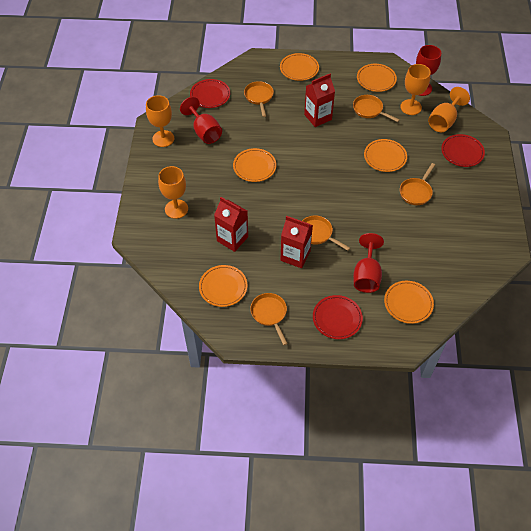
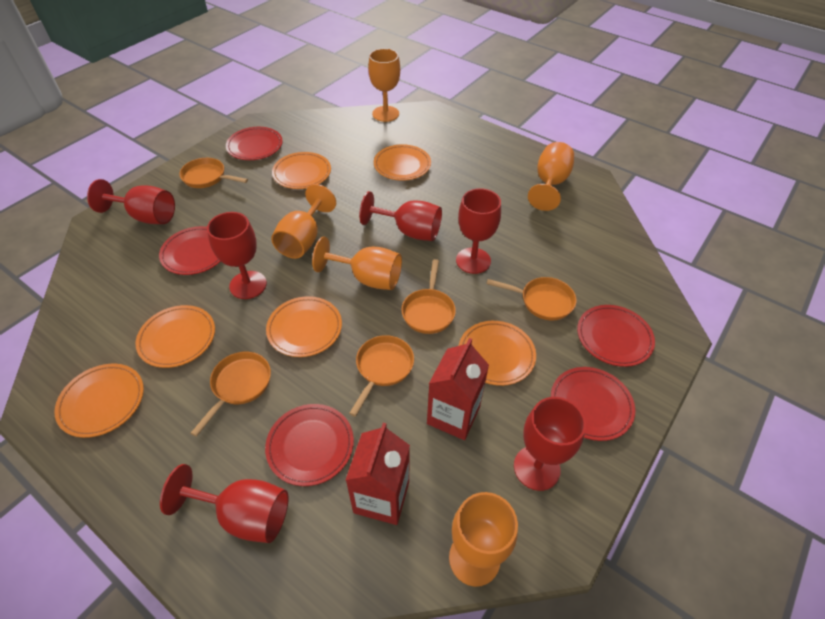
orange goblet: 4 -> 5
red carton: 3 -> 2
red goblet: 3 -> 6
red plate: 3 -> 5

